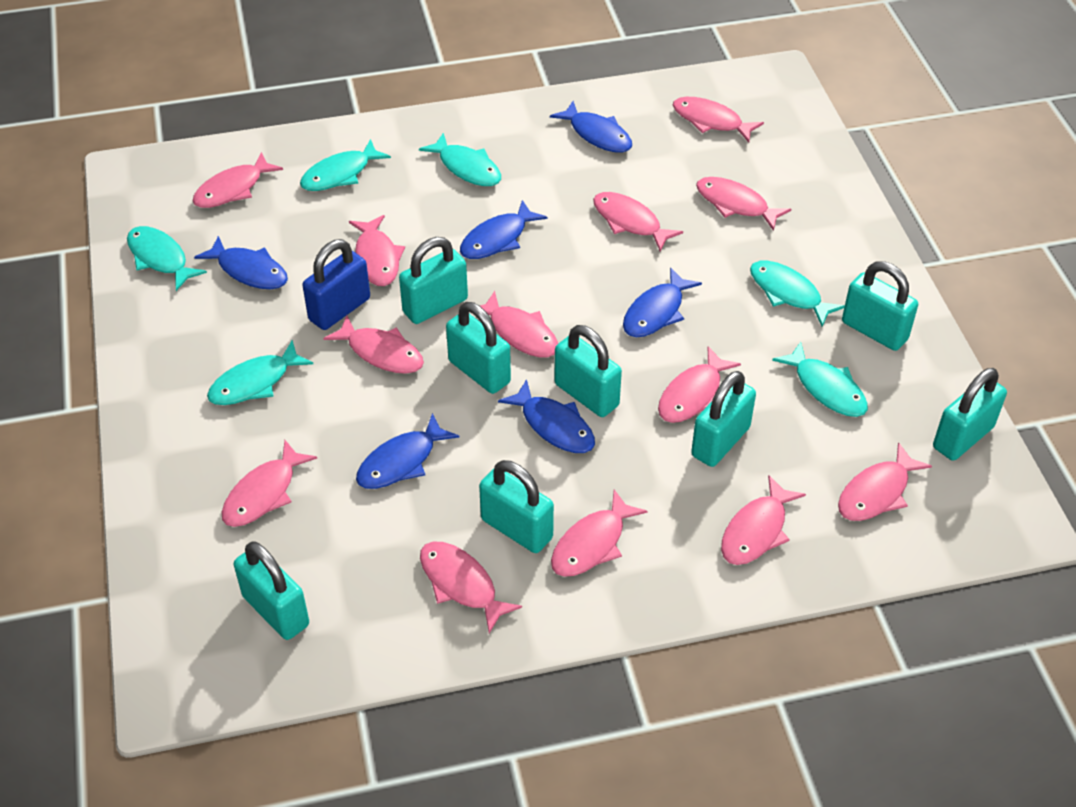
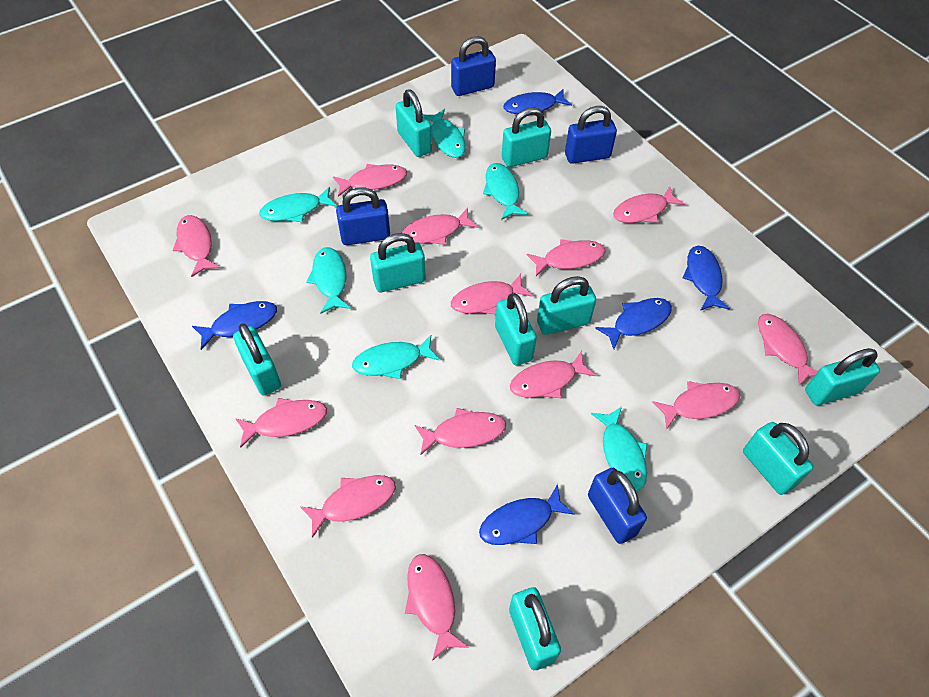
blue fish: 6 -> 5
blue padlock: 1 -> 4
turquoise padlock: 8 -> 9

